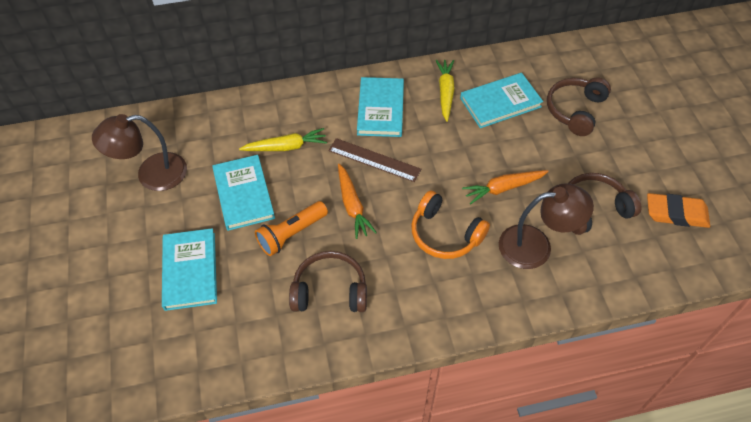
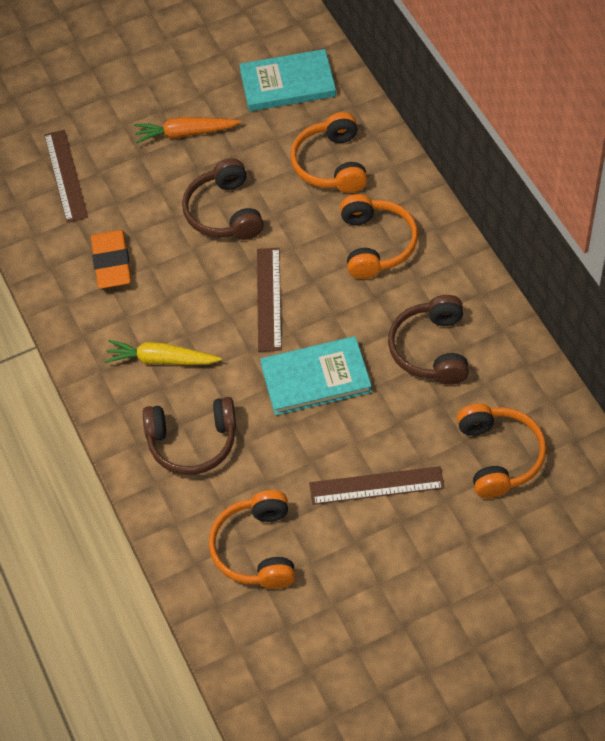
brown lamp: 2 -> 0
brown ruler: 1 -> 3
orange carrot: 2 -> 1
orange flashlight: 1 -> 0
orange headphones: 1 -> 4
turquoise book: 4 -> 2
yellow carrot: 2 -> 1

